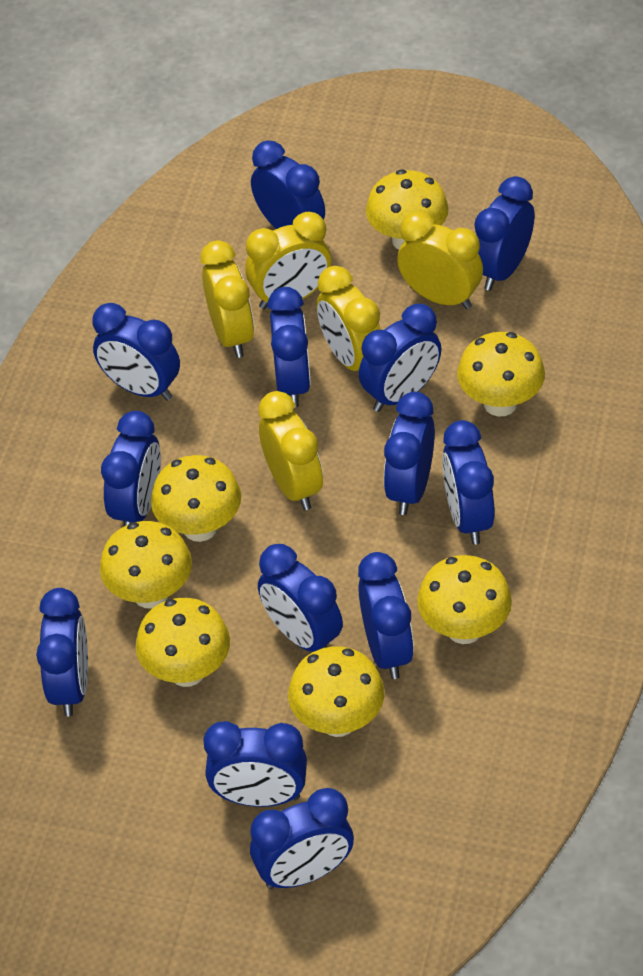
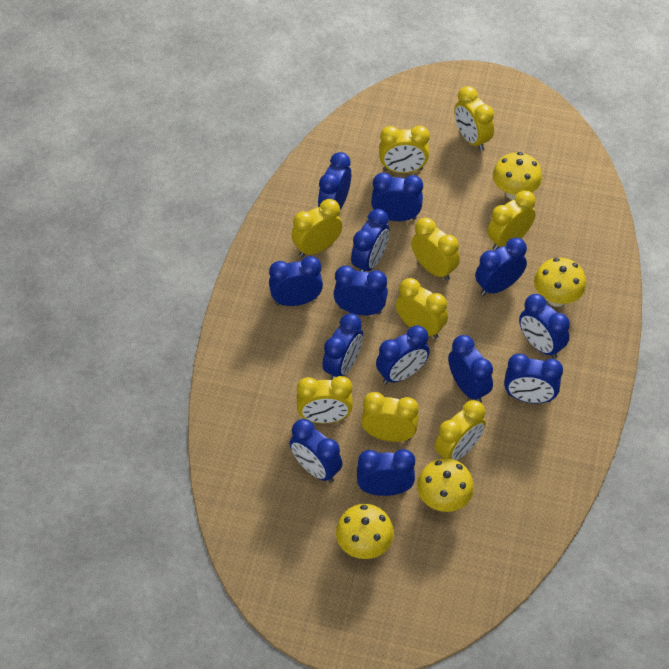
yellow clock: 5 -> 9
yellow mushroom: 7 -> 4

